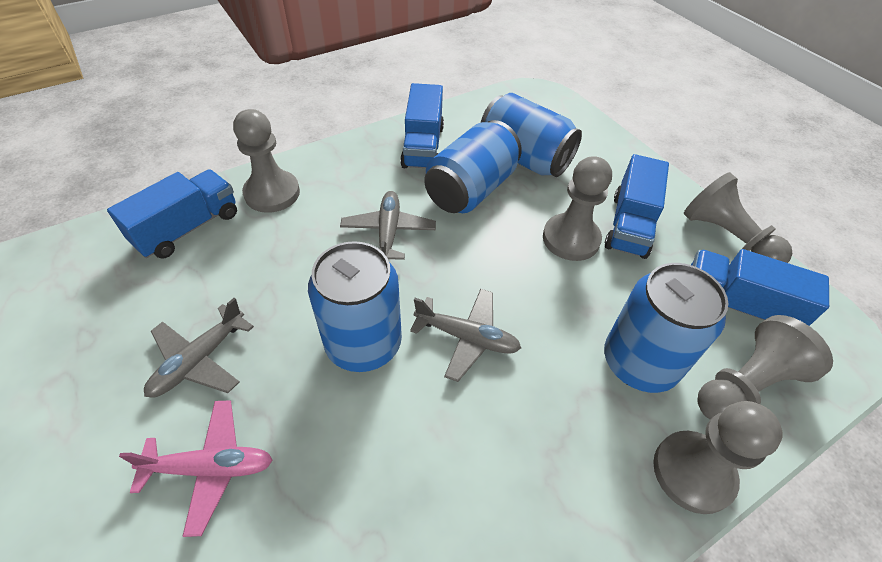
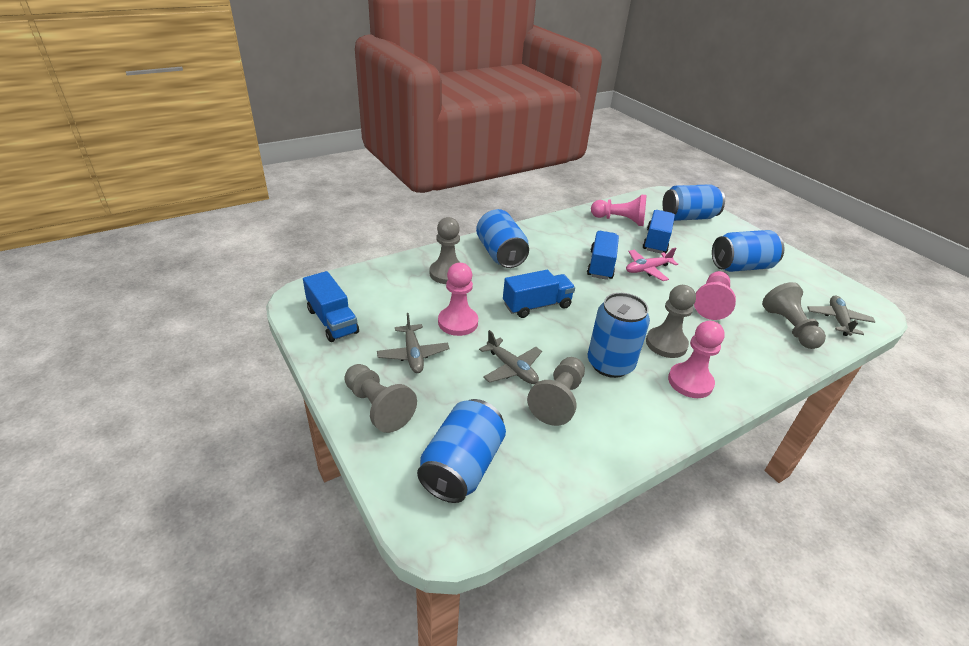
blue can: 4 -> 5
pink pawn: 0 -> 4

